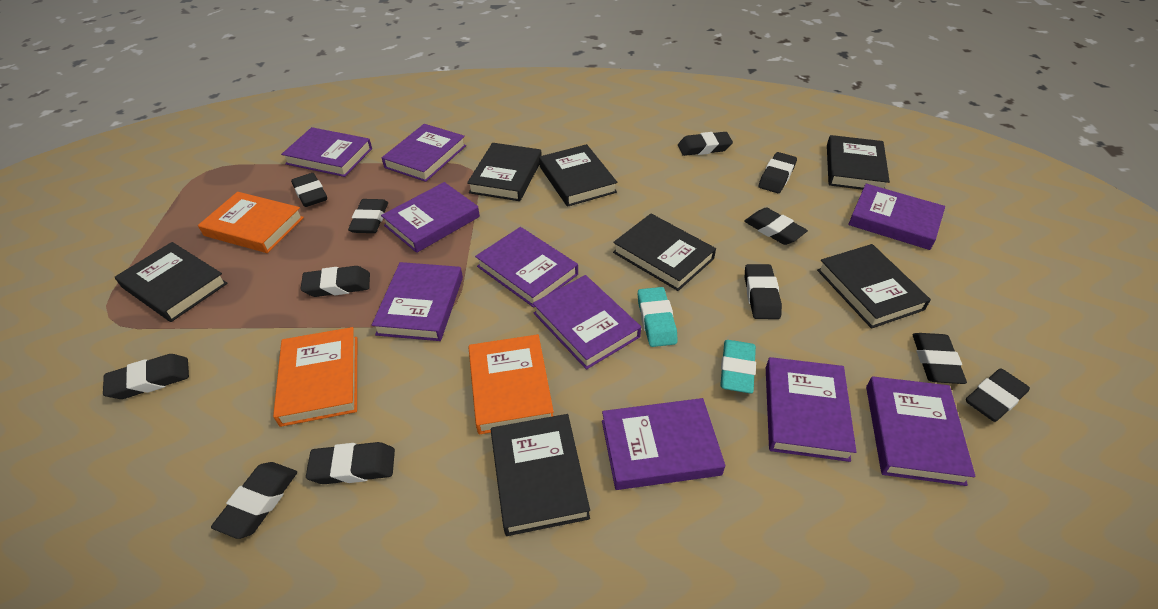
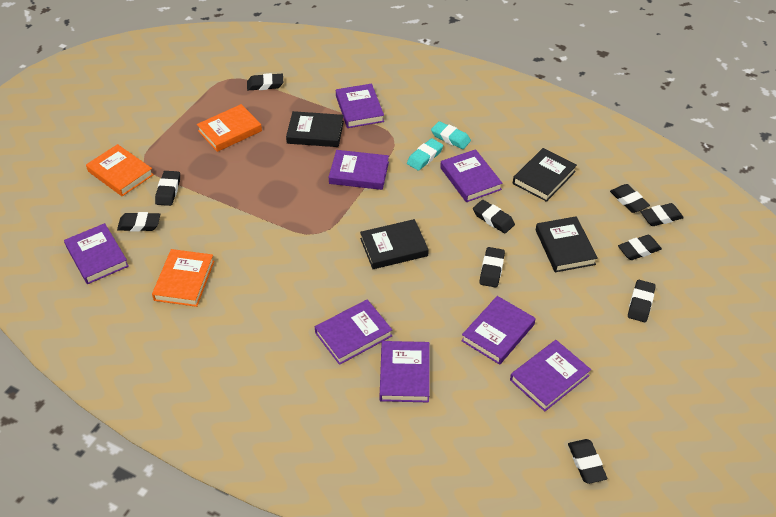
black book: 7 -> 4
black eraser: 12 -> 10
purple book: 10 -> 8

